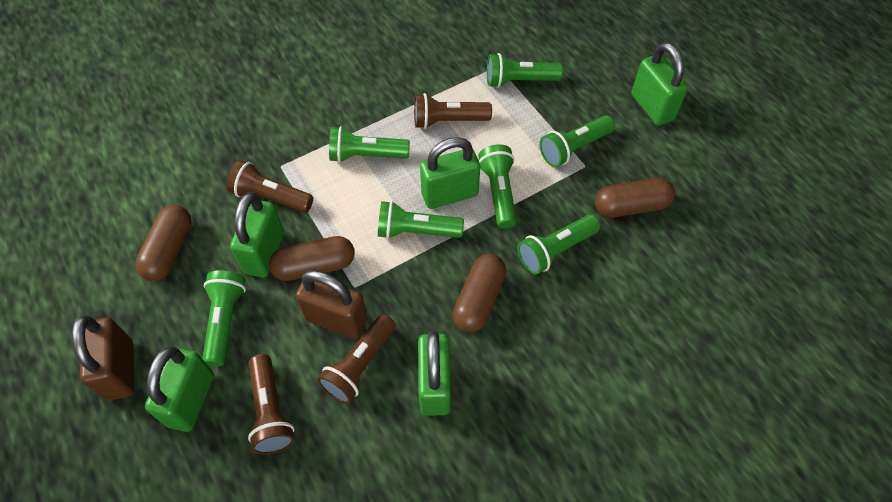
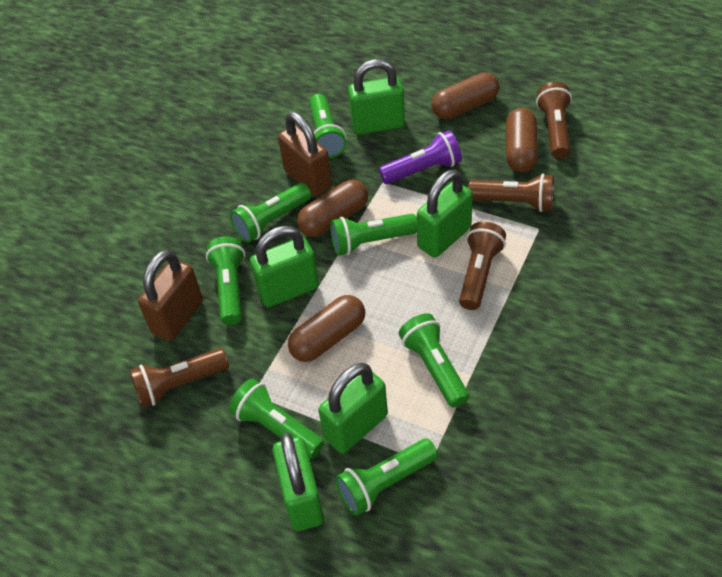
purple flashlight: 0 -> 1

